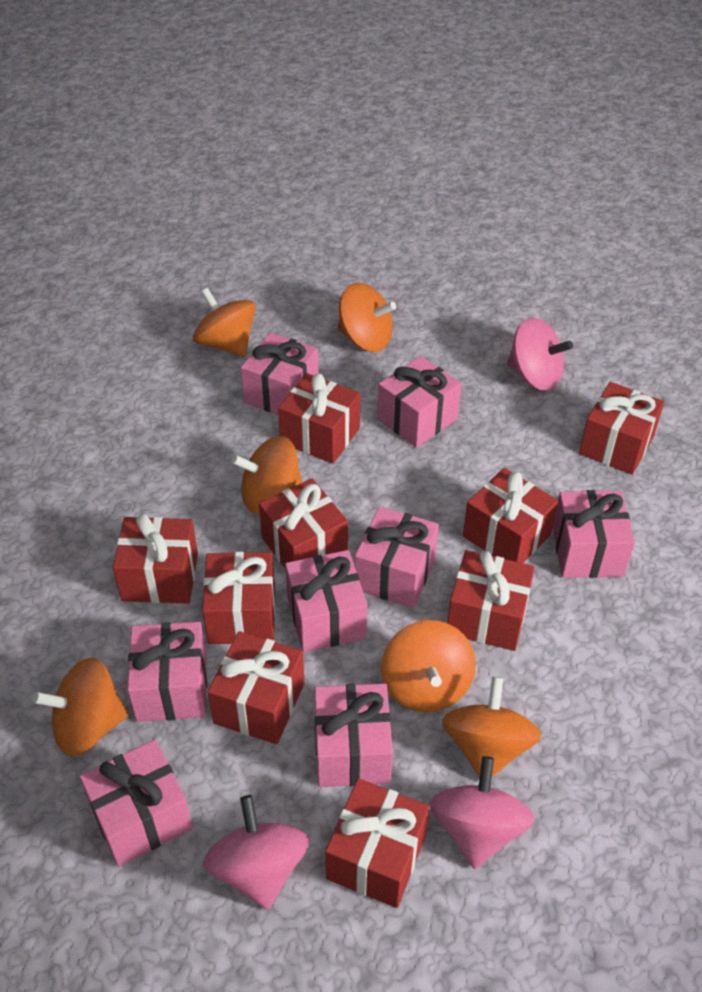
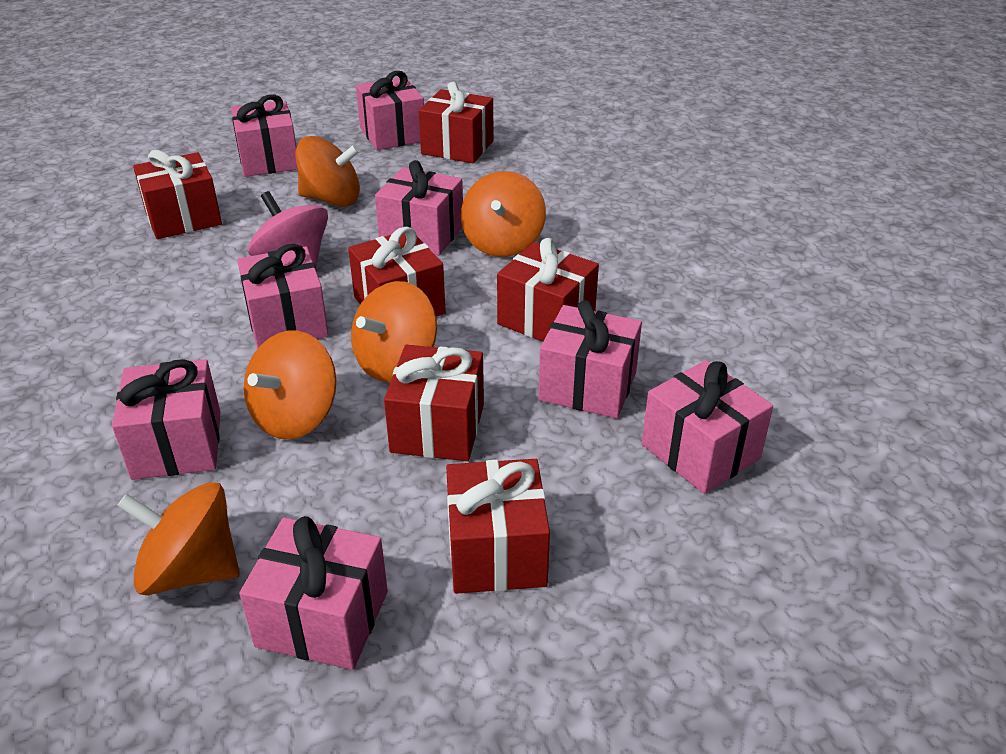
orange spinning top: 6 -> 5
pink spinning top: 3 -> 1
red gift: 9 -> 6

